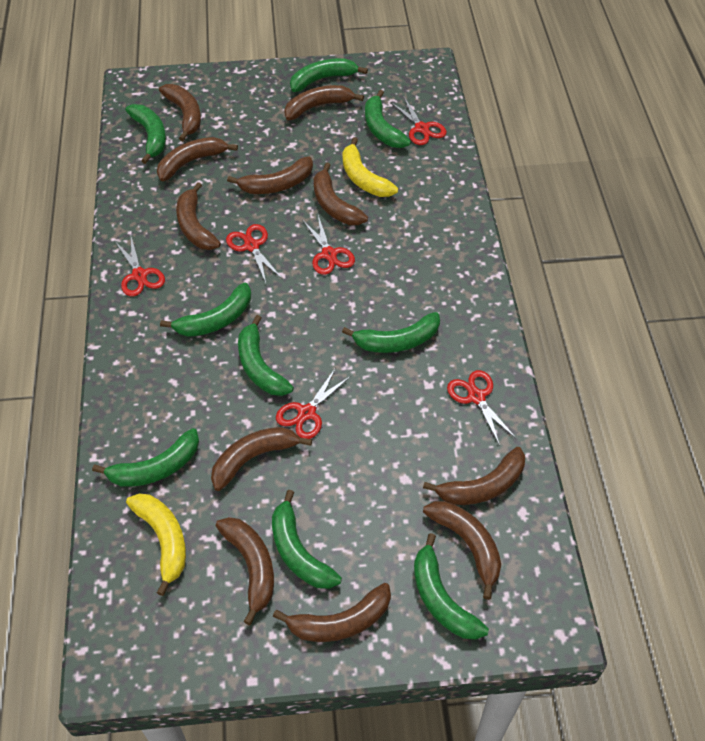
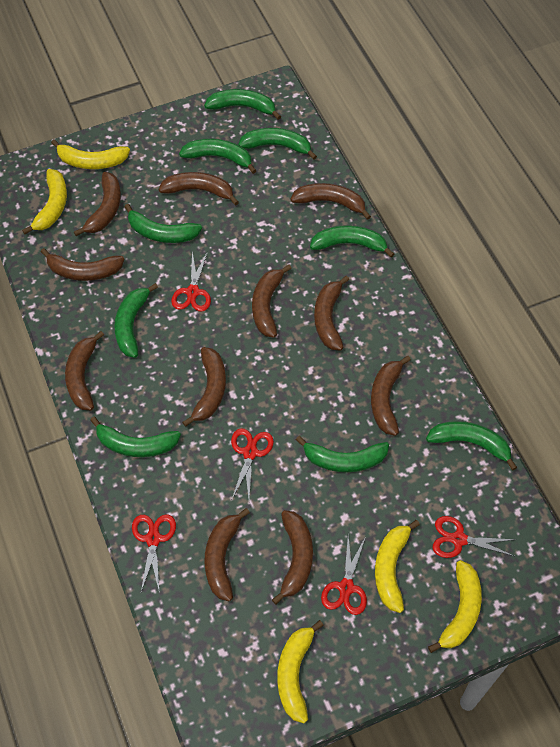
red scissors: 6 -> 5
yellow banana: 2 -> 5

